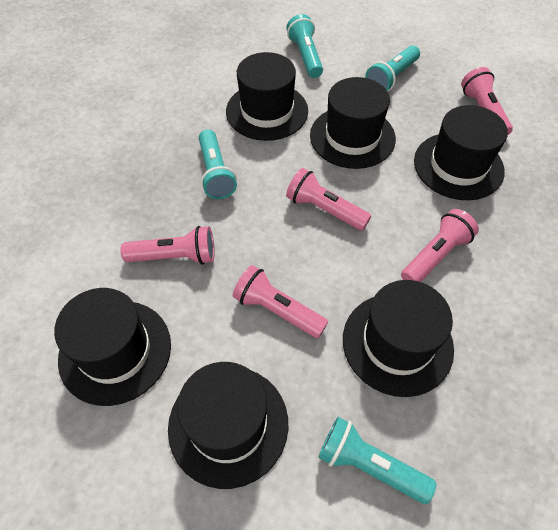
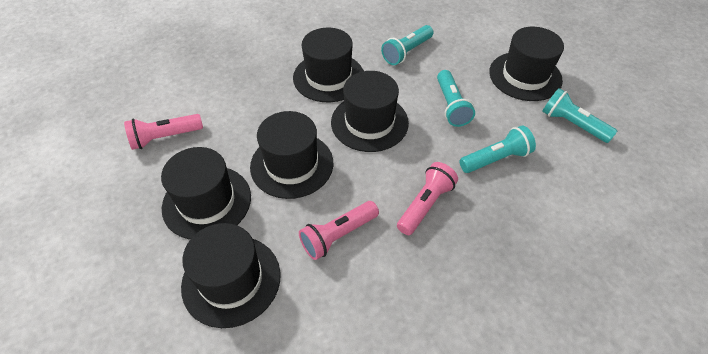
pink flashlight: 5 -> 3

